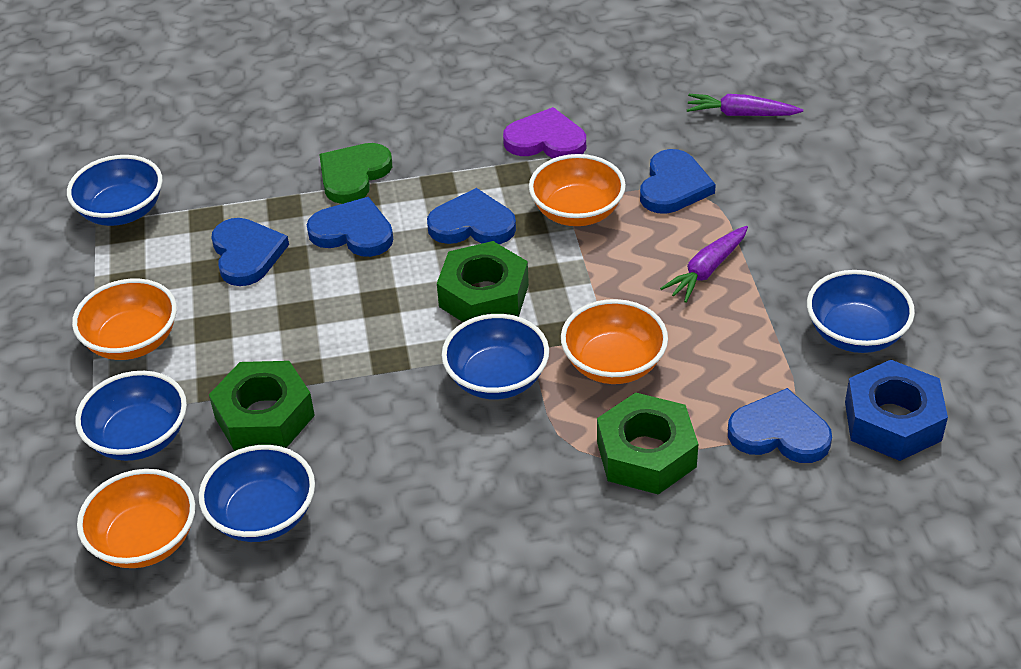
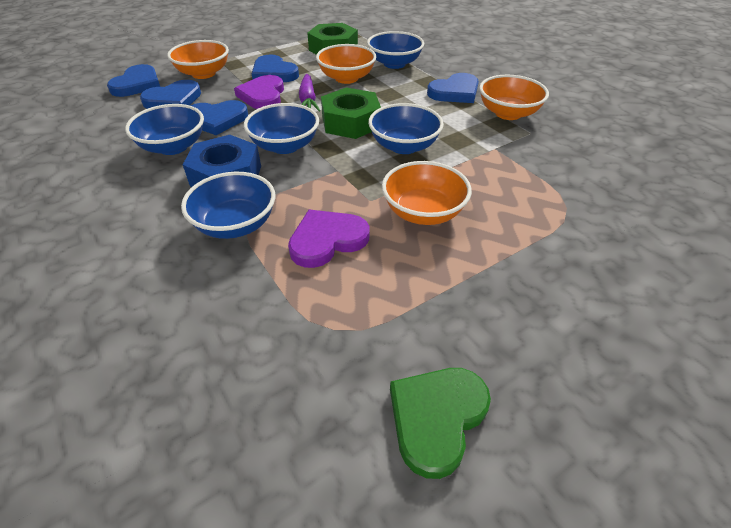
green nut: 3 -> 2
purple carrot: 2 -> 1
purple heart: 1 -> 2

